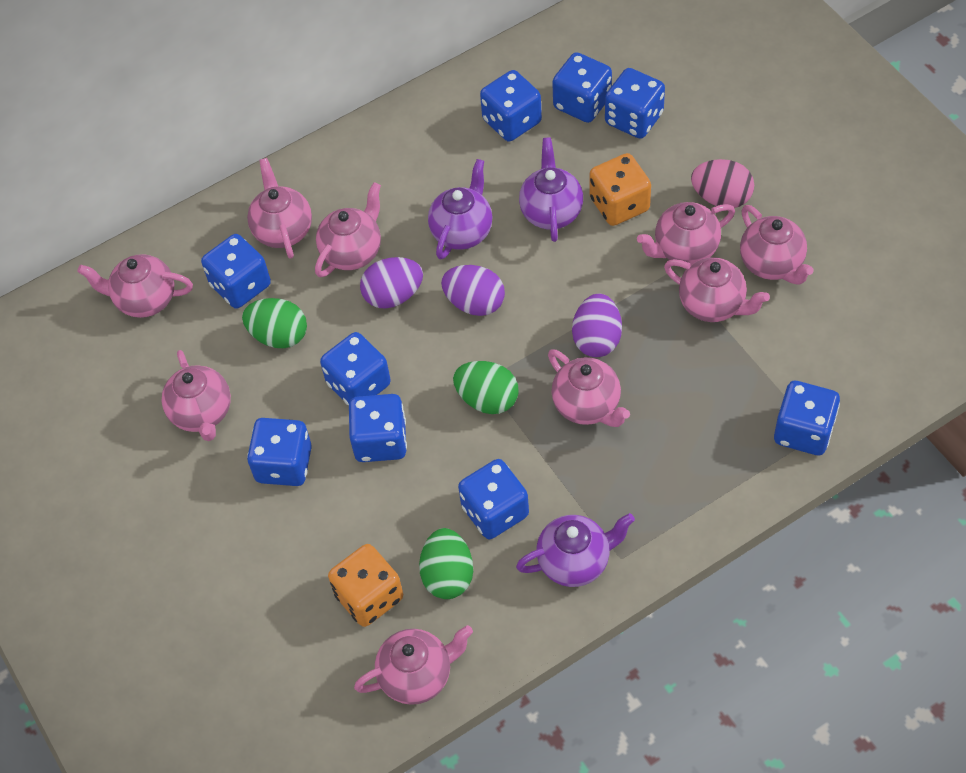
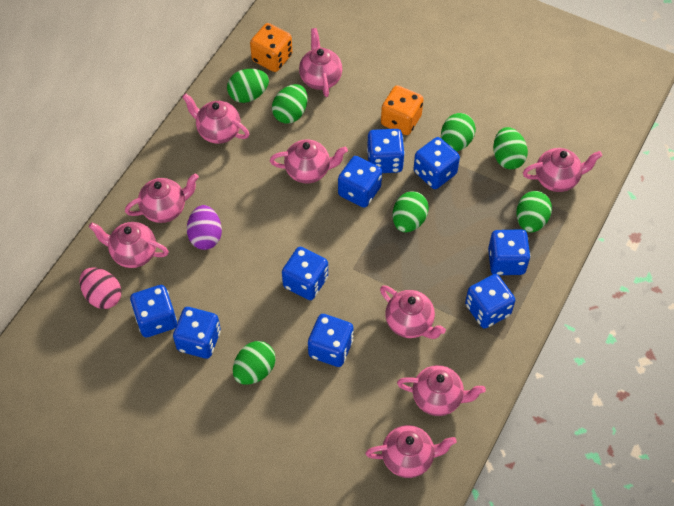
green egg: 3 -> 7
purple egg: 3 -> 1
purple teapot: 3 -> 0

